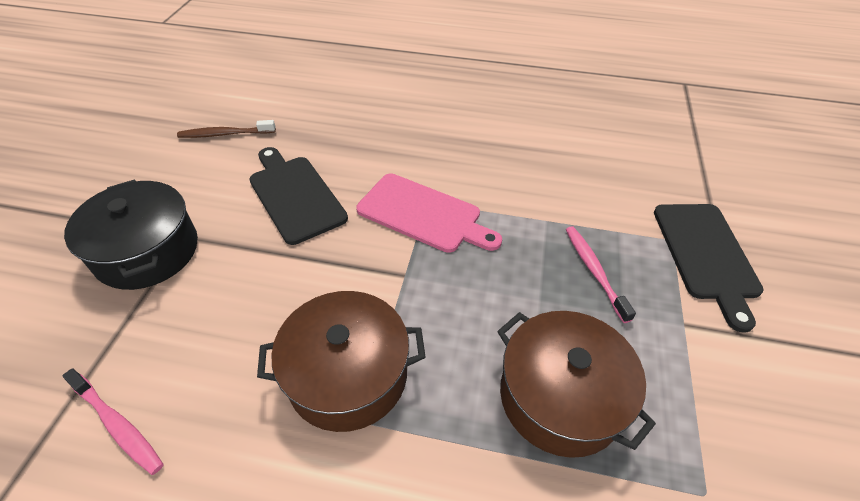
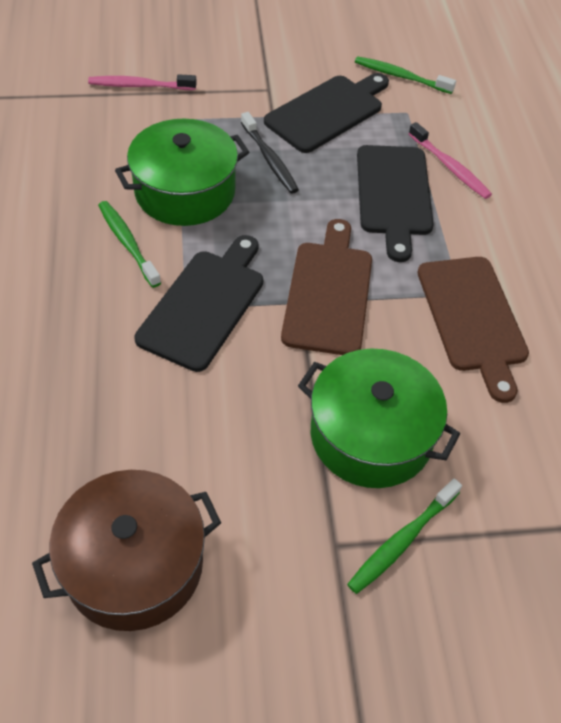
black cutting board: 2 -> 3
black pot: 1 -> 0
black toothbrush: 0 -> 1
brown cutting board: 0 -> 2
brown pot: 2 -> 1
brown toothbrush: 1 -> 0
green pot: 0 -> 2
green toothbrush: 0 -> 3
pink cutting board: 1 -> 0

